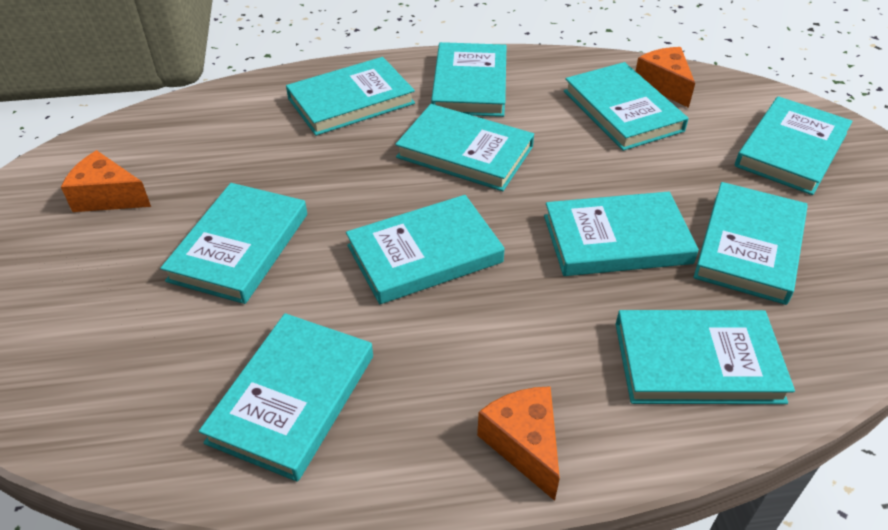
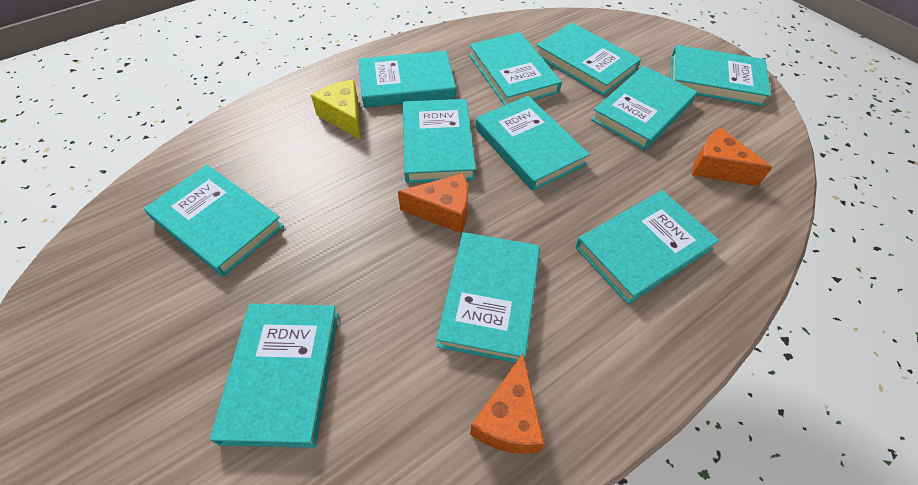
yellow cheese: 0 -> 1

